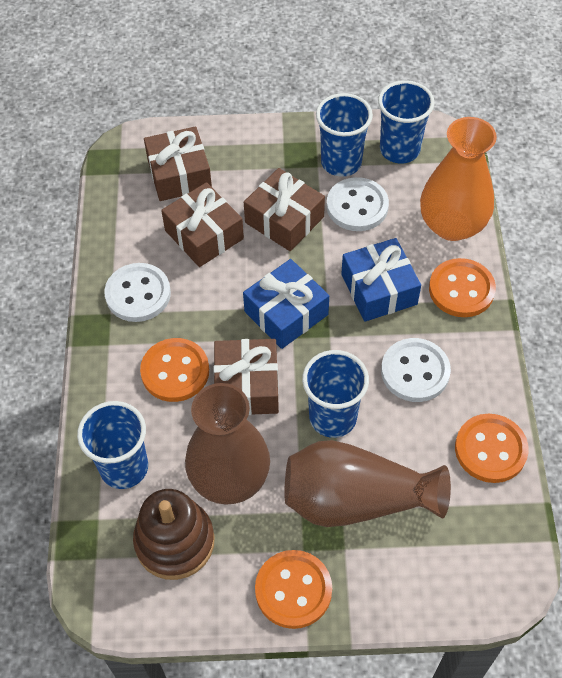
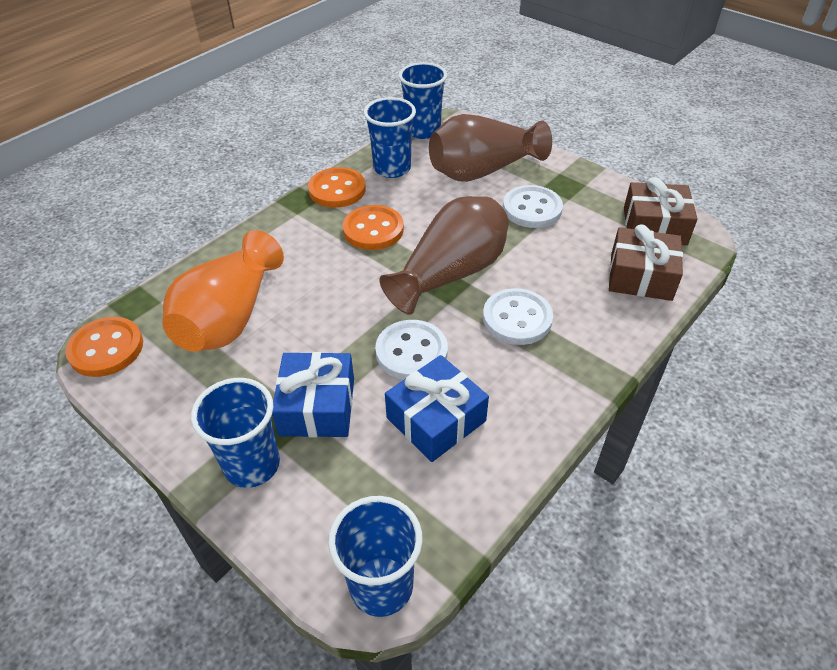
brown gift: 4 -> 2
brown stacking toy: 1 -> 0
orange button: 4 -> 3

